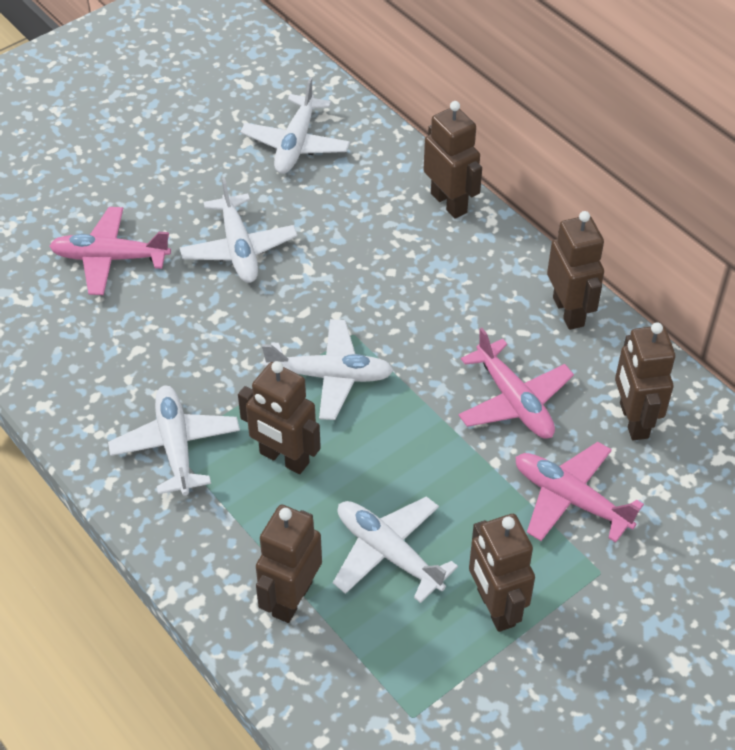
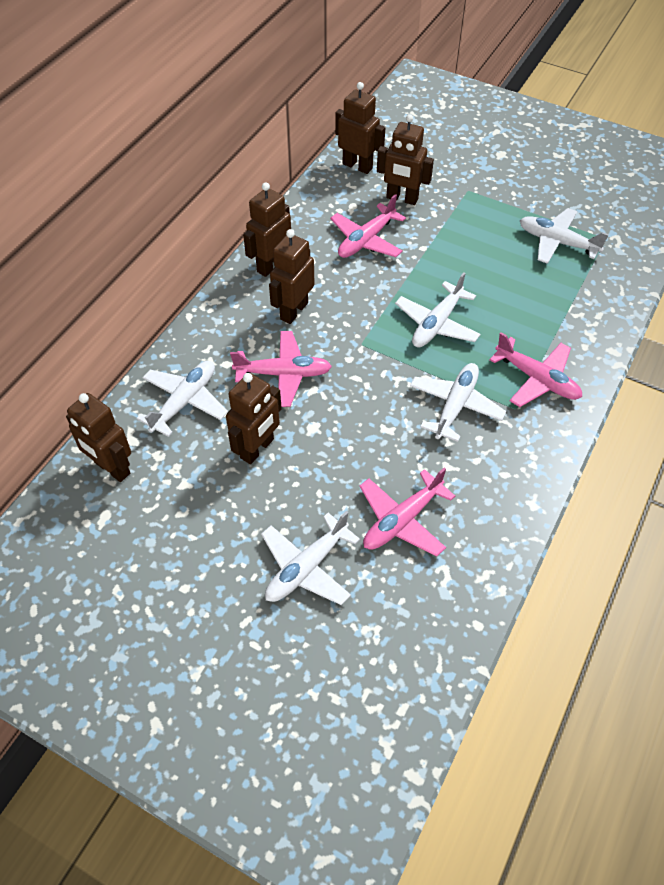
pink plane: 3 -> 4

